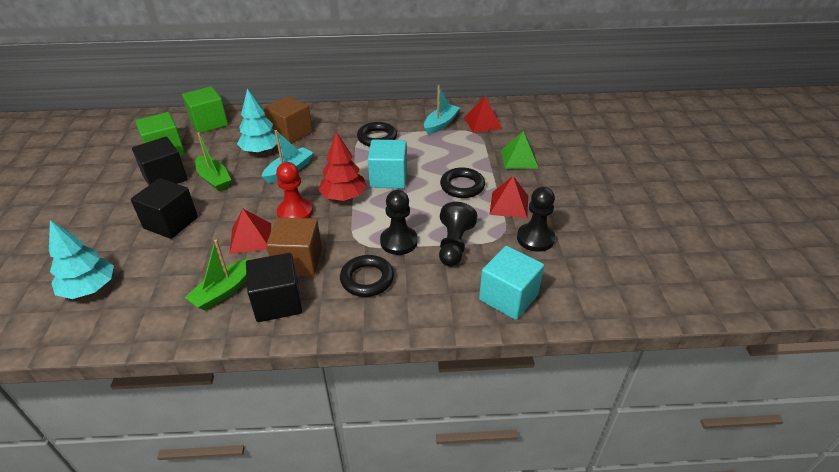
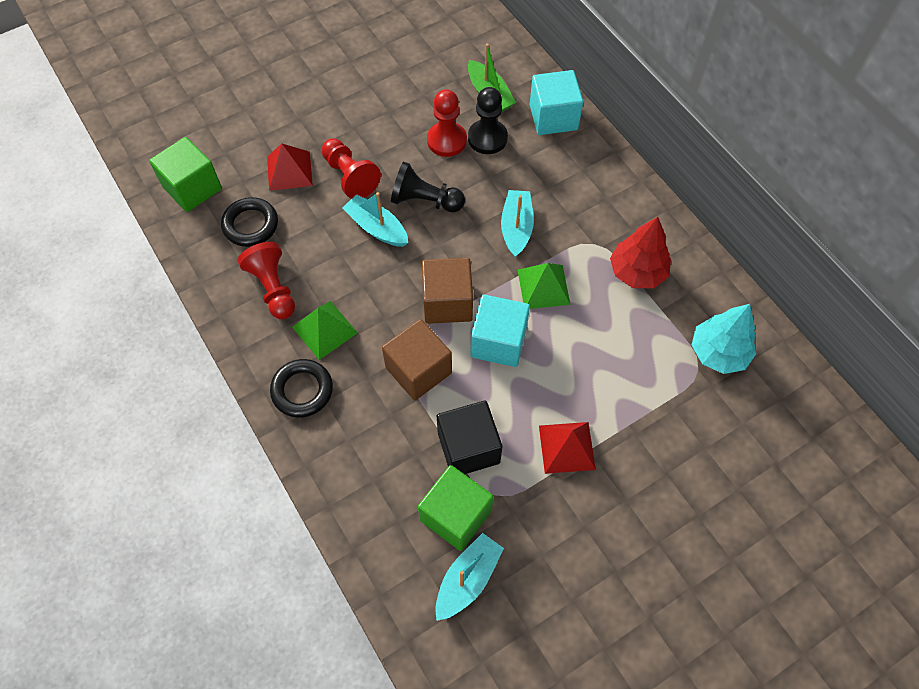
black cube: 3 -> 1
black pawn: 3 -> 2
black ring: 3 -> 2
green boat: 2 -> 1
green pyramid: 1 -> 2
red pawn: 1 -> 3
red pyramid: 3 -> 2
turquoise boat: 2 -> 3
turquoise tree: 2 -> 1

